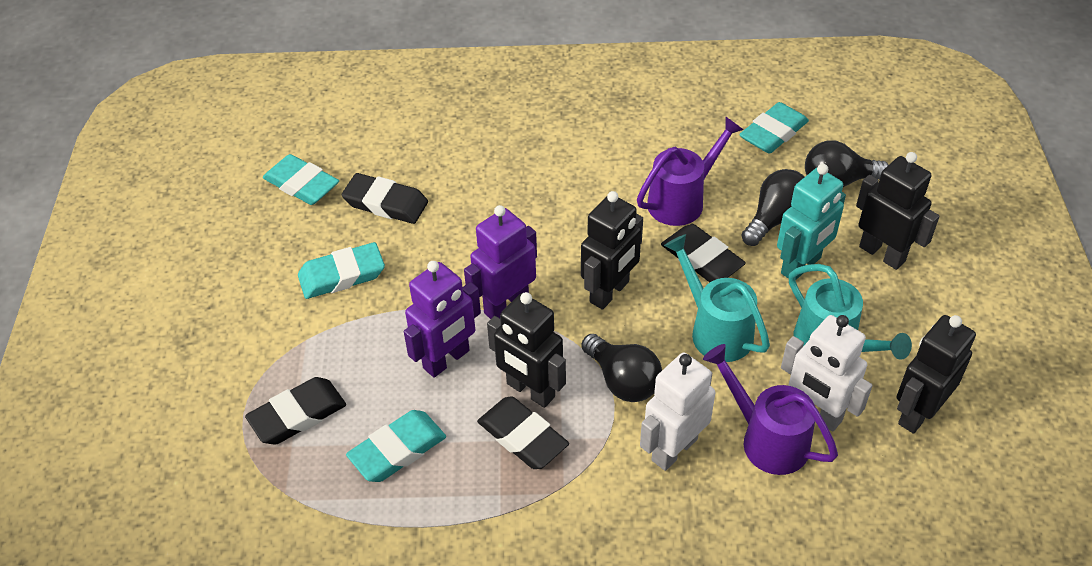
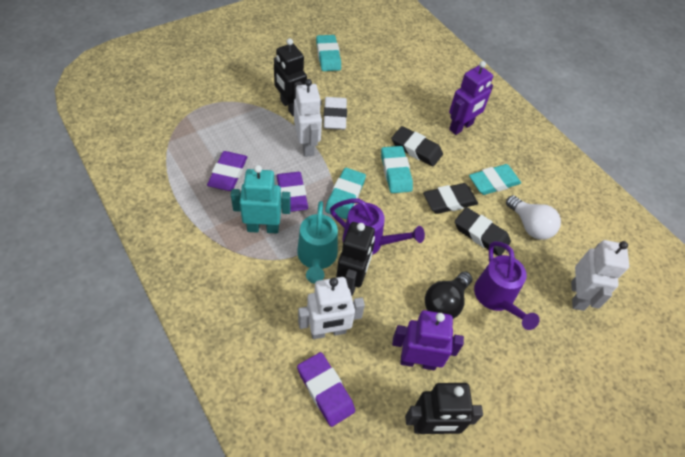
black eraser: 4 -> 3
black light bulb: 3 -> 1
black robot: 4 -> 3
purple eraser: 0 -> 3
turquoise watering can: 2 -> 1
white eraser: 0 -> 1
white light bulb: 0 -> 1
white robot: 2 -> 3

